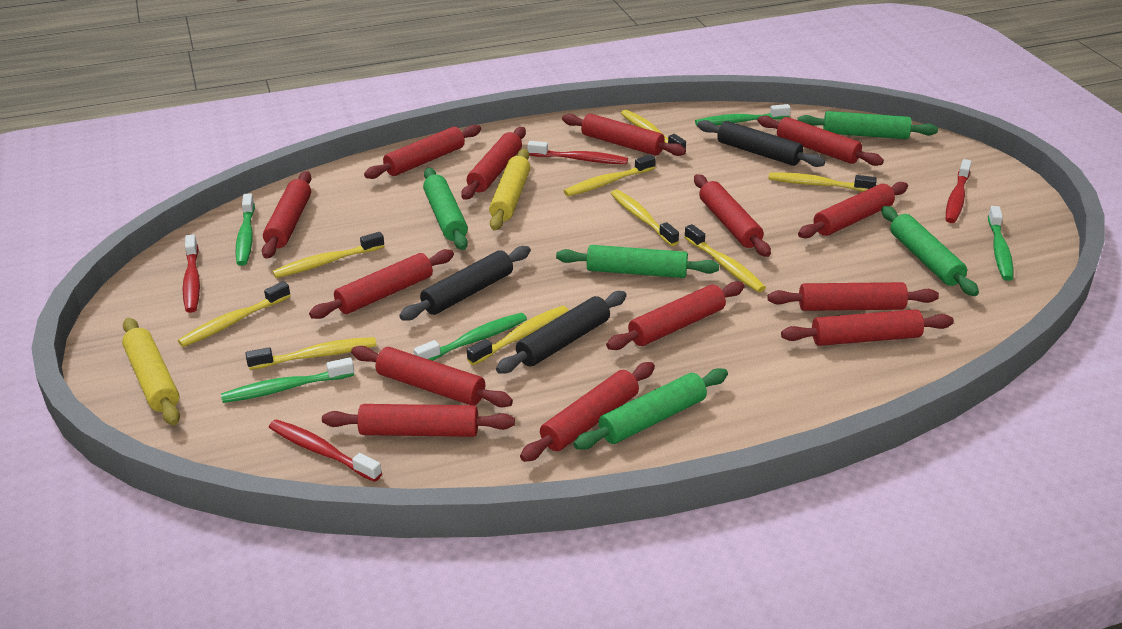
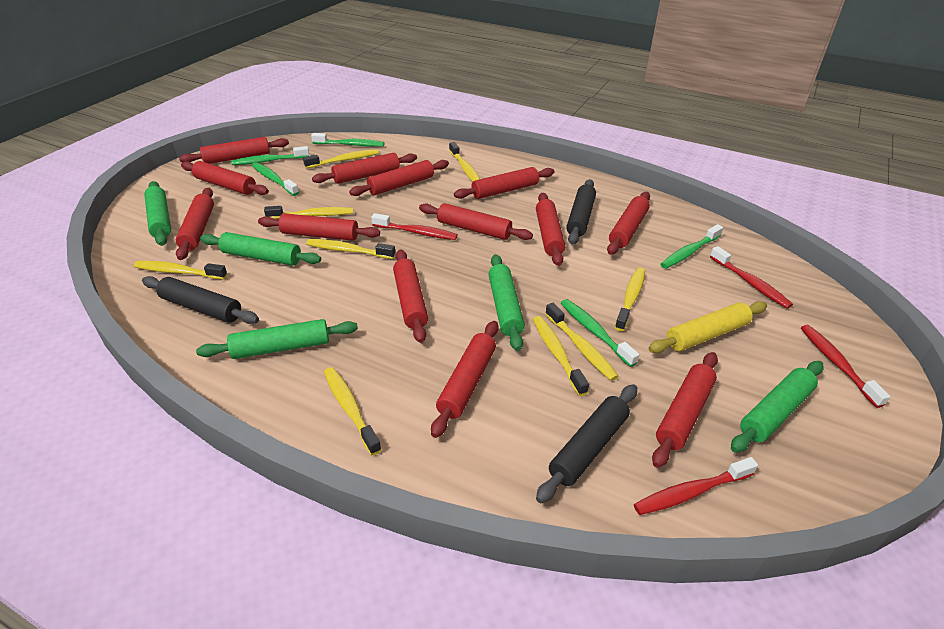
red rolling pin: 14 -> 13
yellow rolling pin: 2 -> 1

